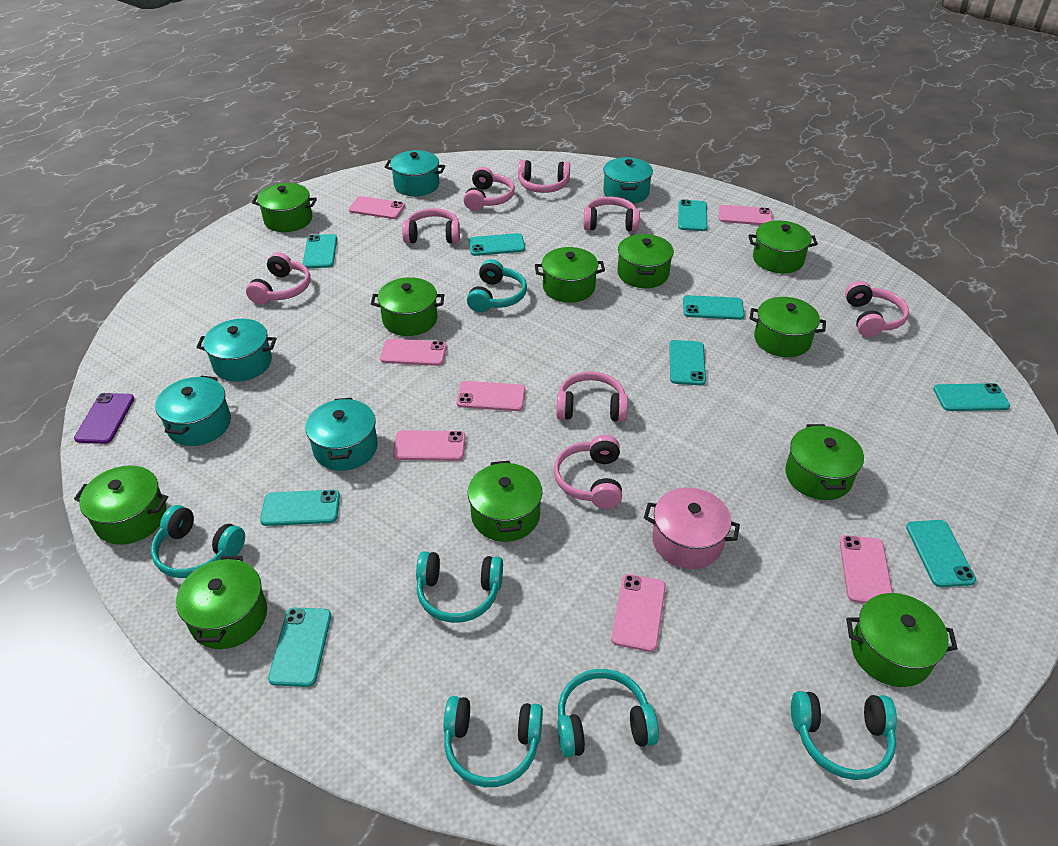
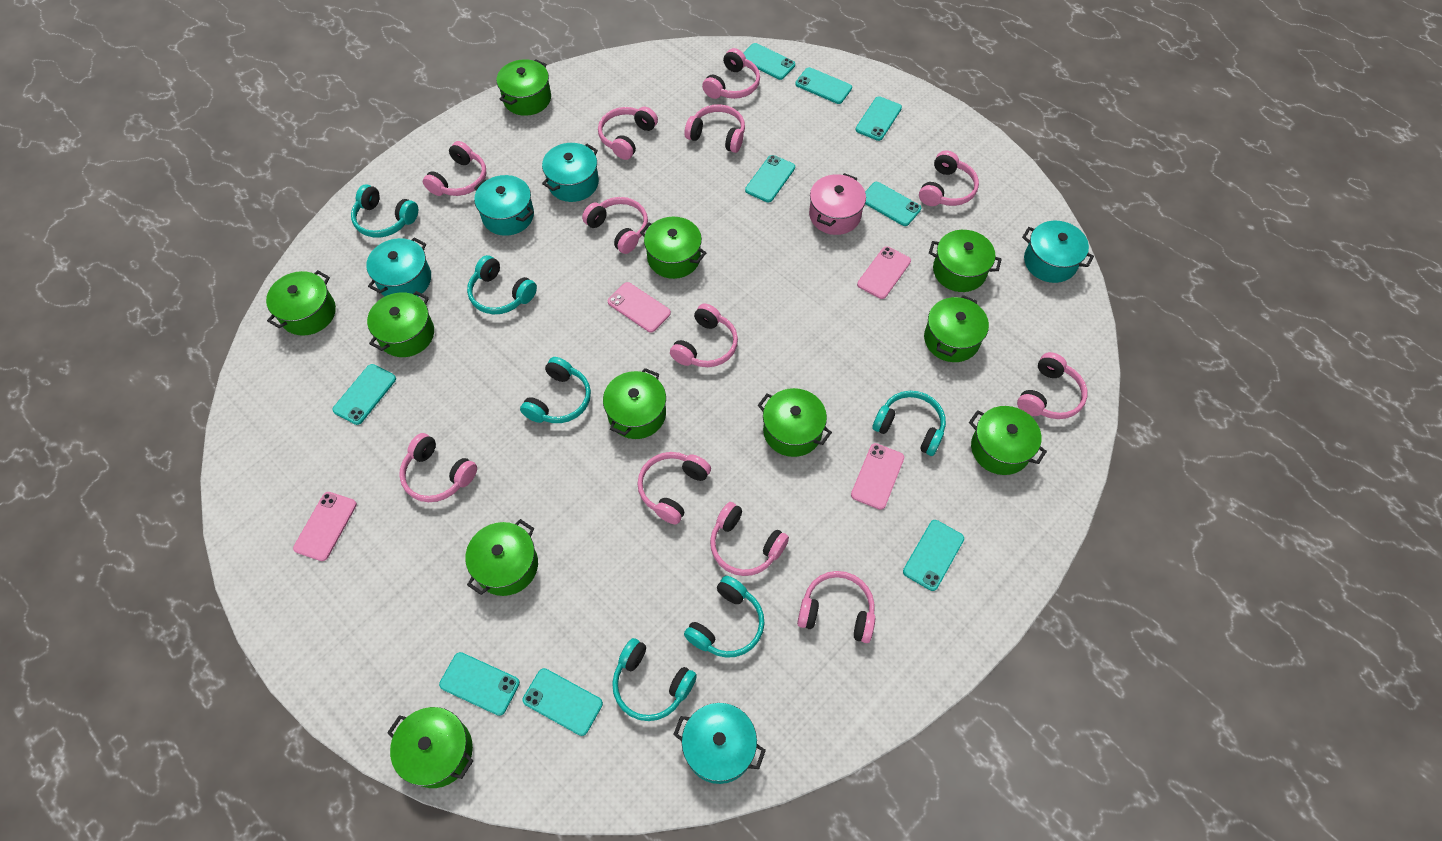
pink headphones: 8 -> 12
pink phone: 7 -> 4
purple phone: 1 -> 0

